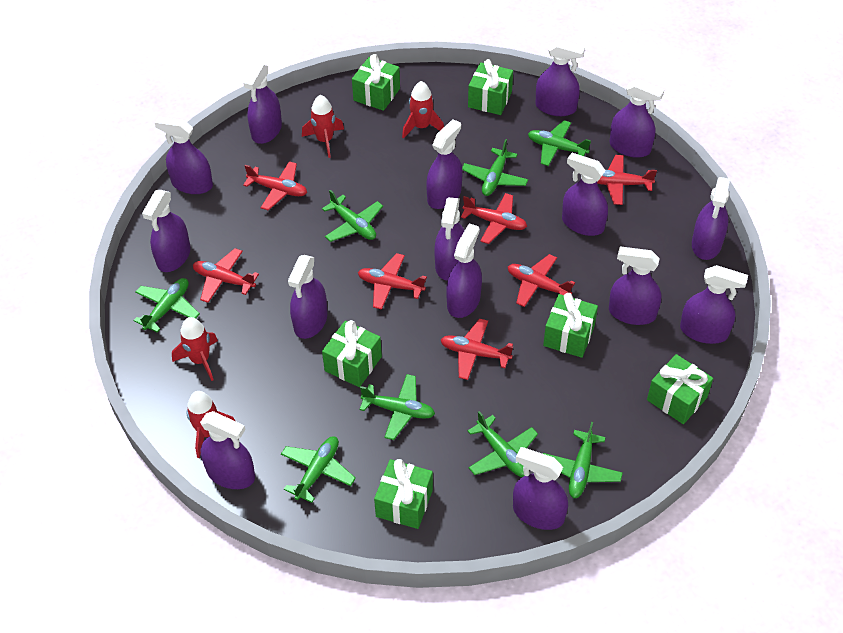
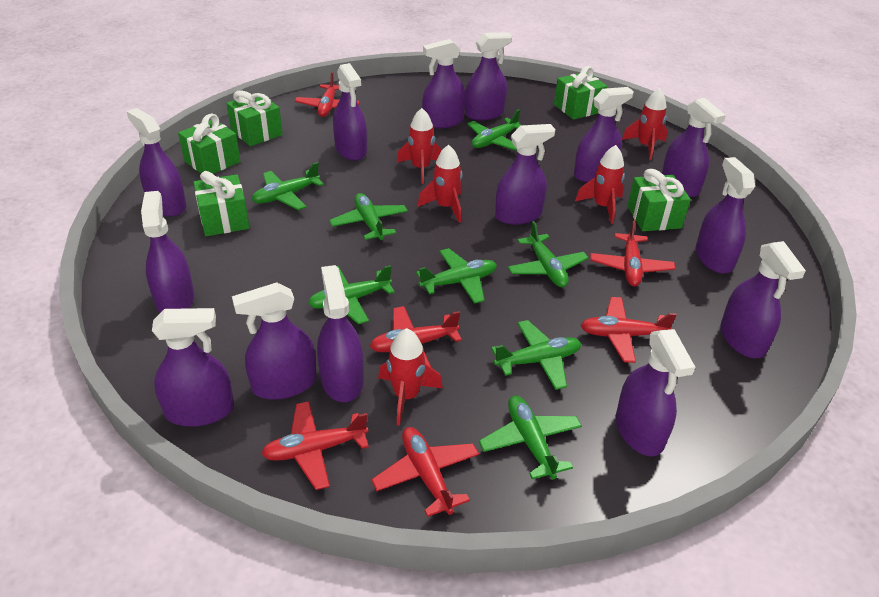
green gift: 6 -> 5
purple spray bottle: 15 -> 14
red plane: 7 -> 6
red rocket: 4 -> 5

